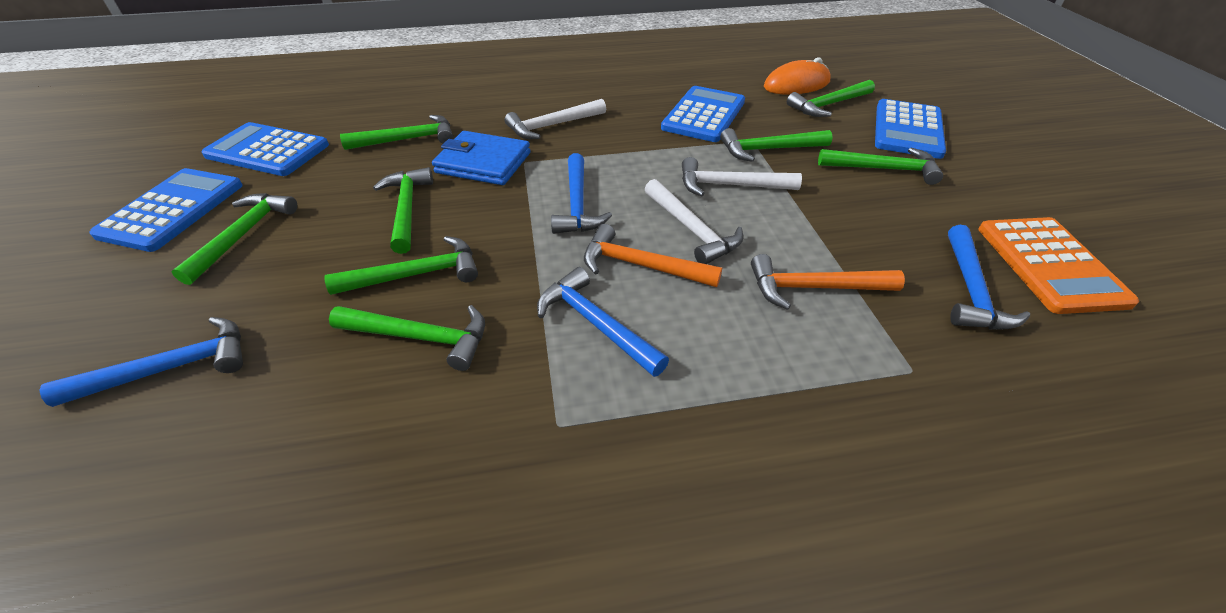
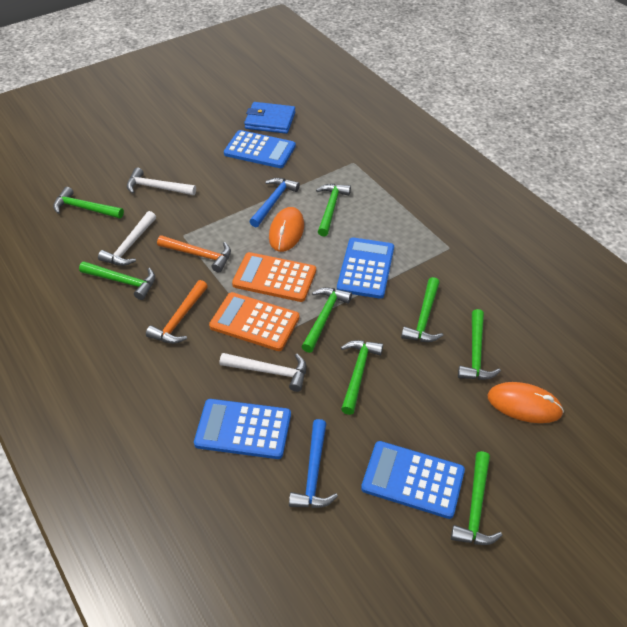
blue hammer: 4 -> 2
orange calculator: 1 -> 2
orange mouse: 1 -> 2

